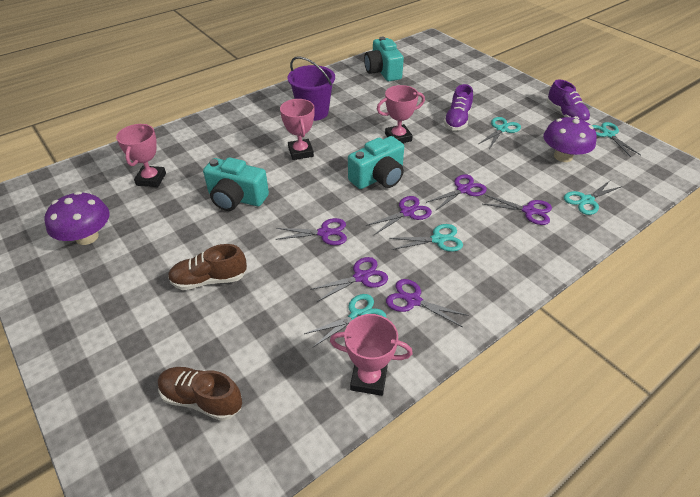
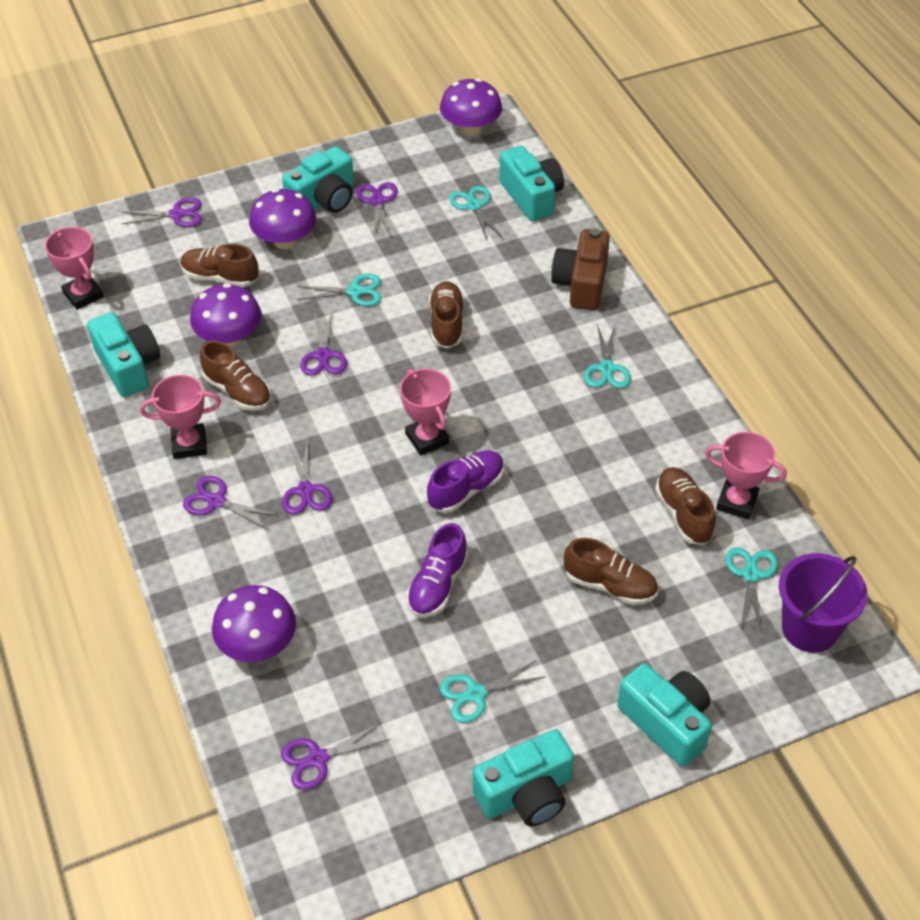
brown camera: 0 -> 1
brown shoe: 2 -> 5
purple mushroom: 2 -> 4
turquoise camera: 3 -> 5

